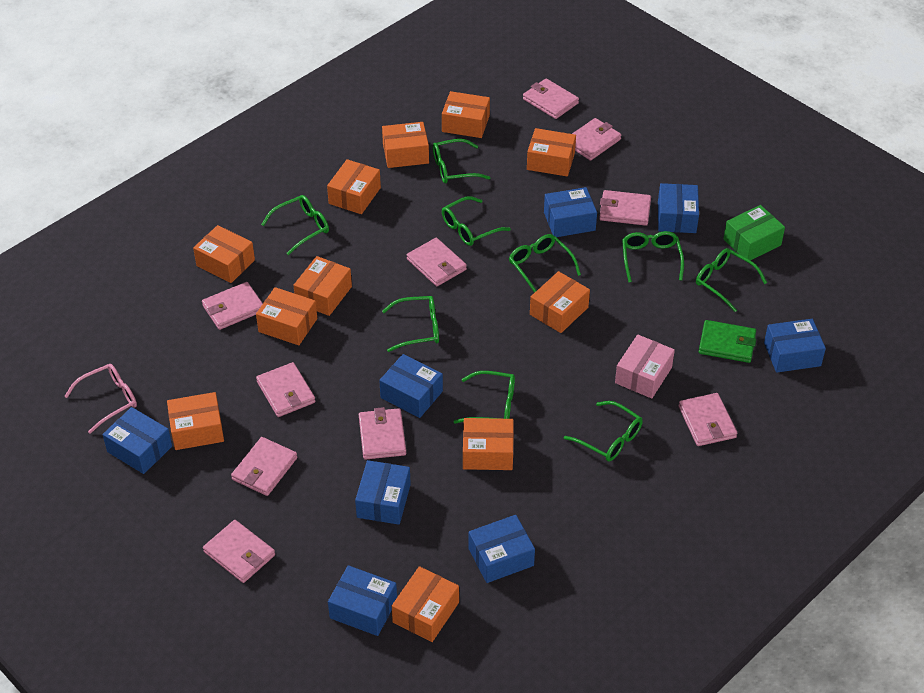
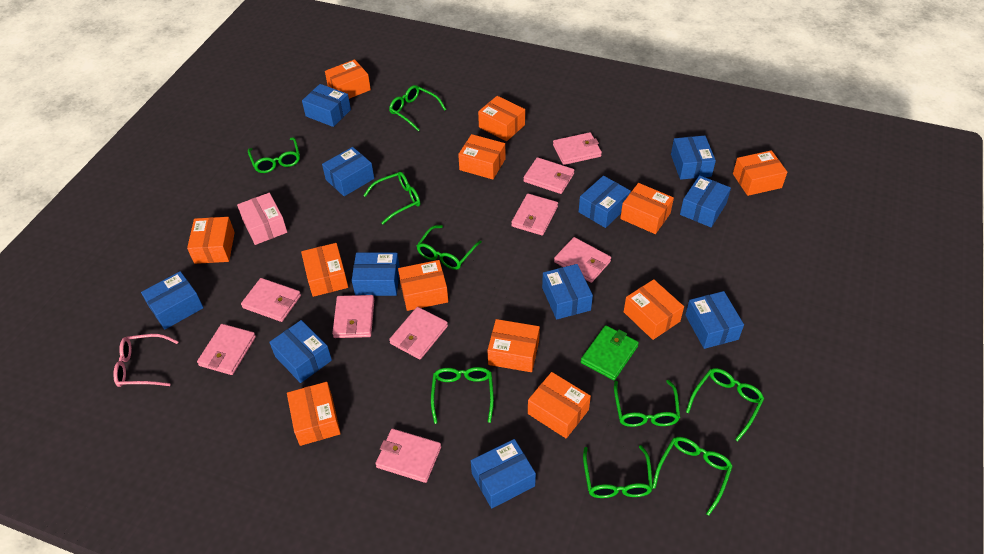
blue box: 8 -> 11
green box: 1 -> 0
orange box: 11 -> 12
pink wallet: 10 -> 9

